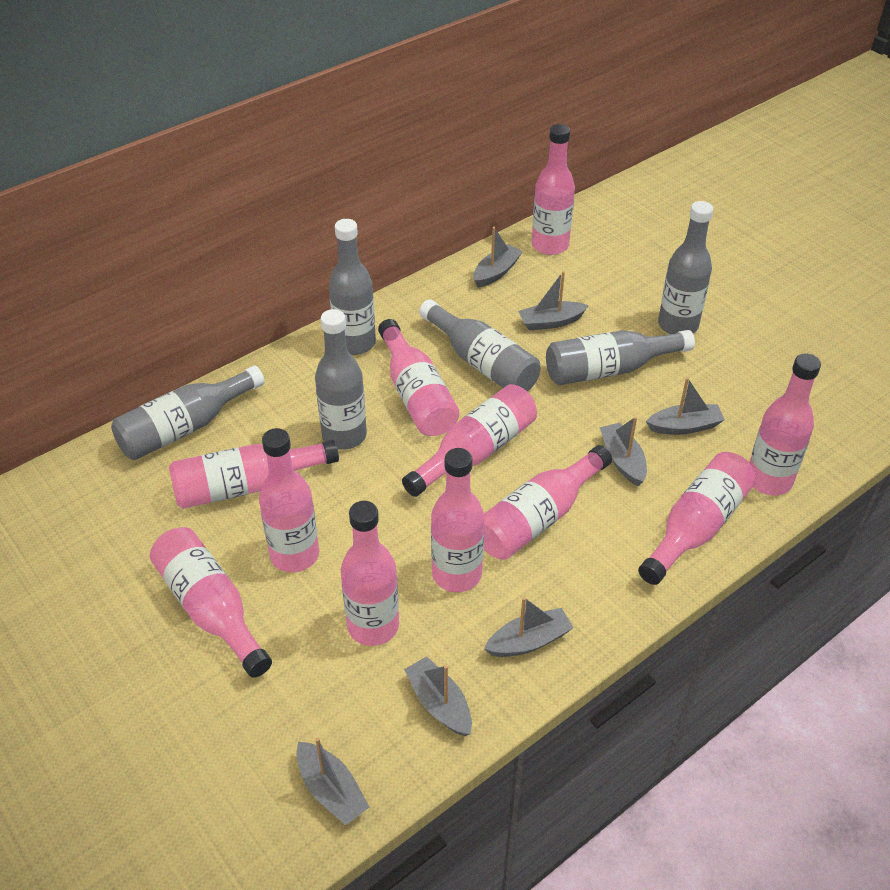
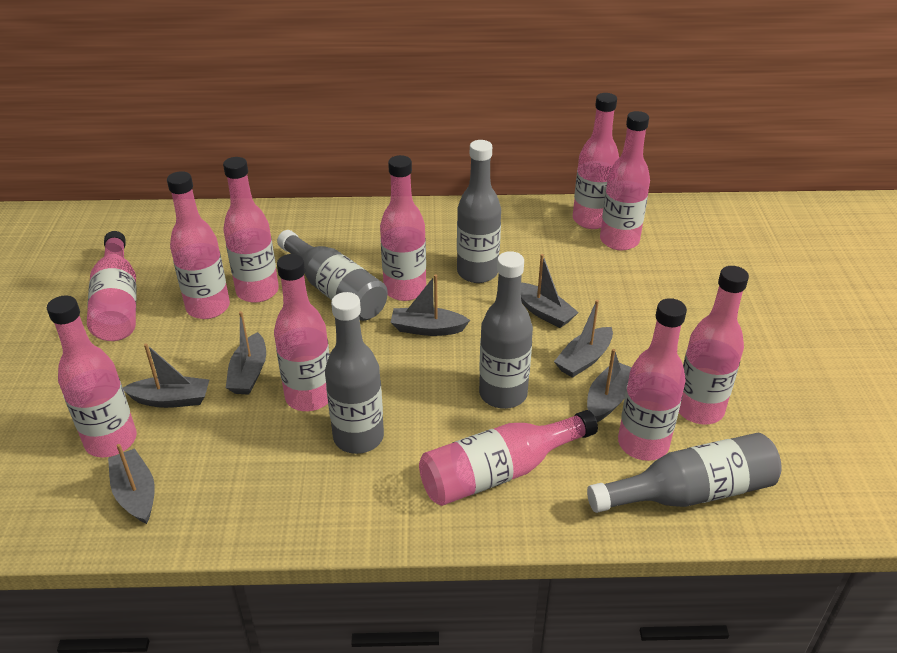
grey bottle: 6 -> 5

